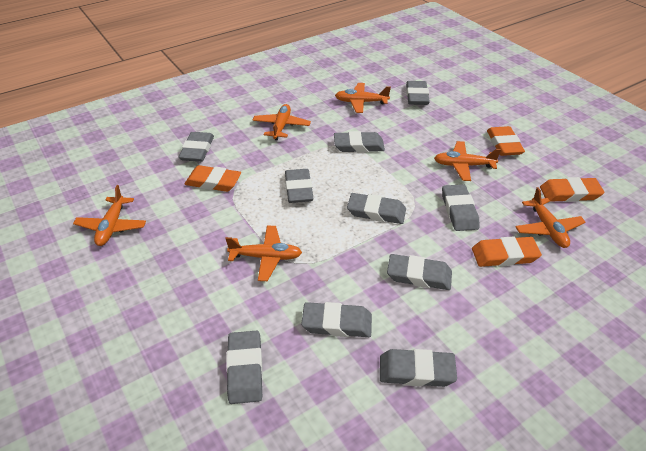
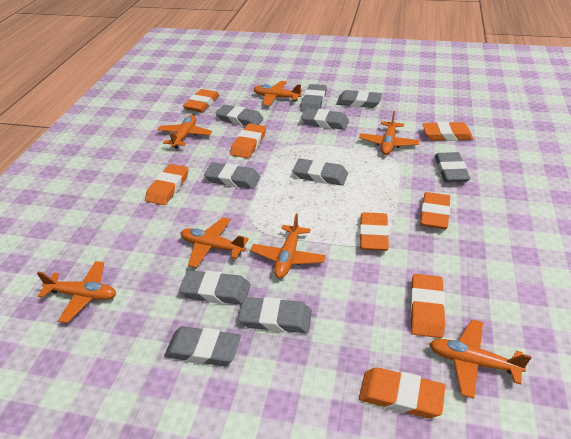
orange eraser: 4 -> 8
orange plane: 6 -> 7

